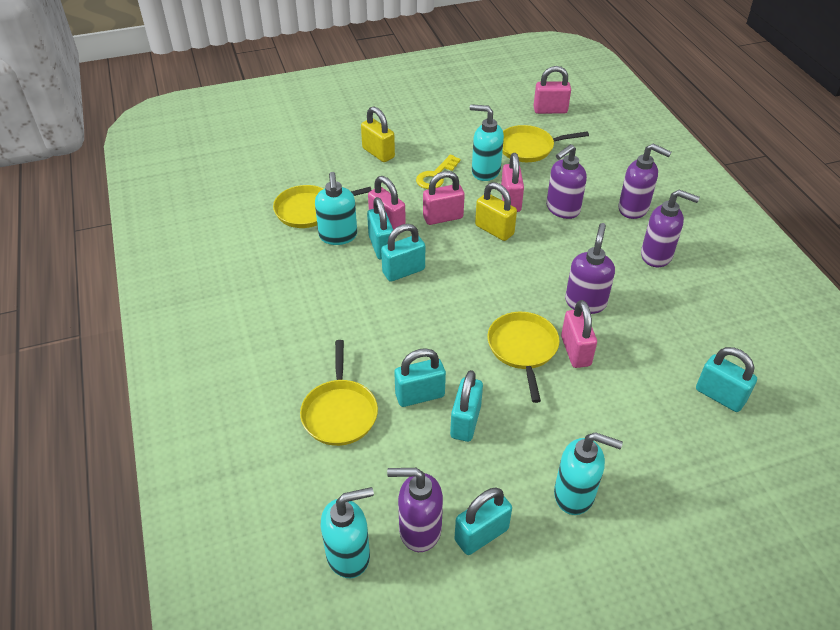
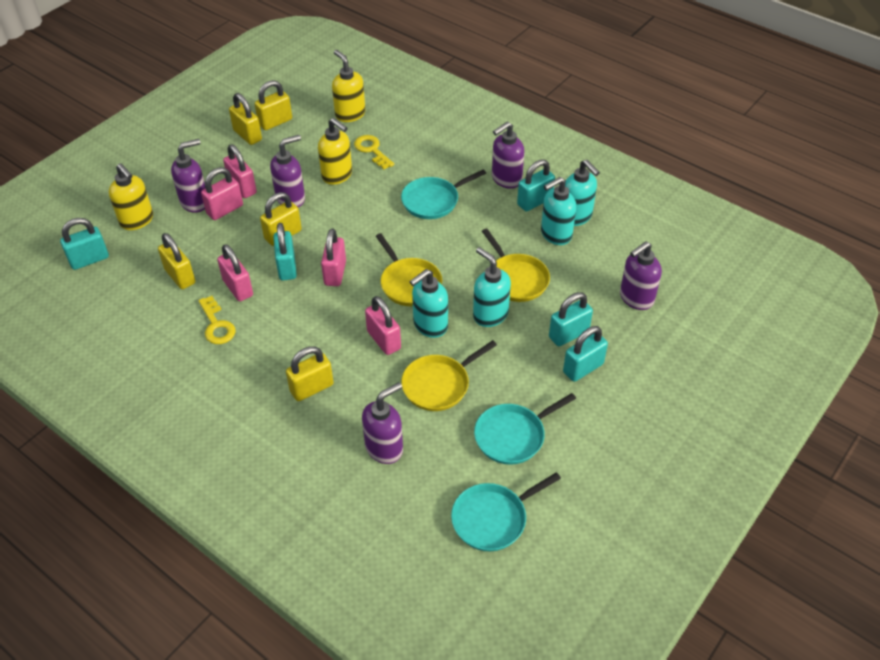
turquoise padlock: 6 -> 5
turquoise pan: 0 -> 3
yellow key: 1 -> 2
yellow padlock: 2 -> 5
yellow pan: 4 -> 3
yellow soap dispenser: 0 -> 3

